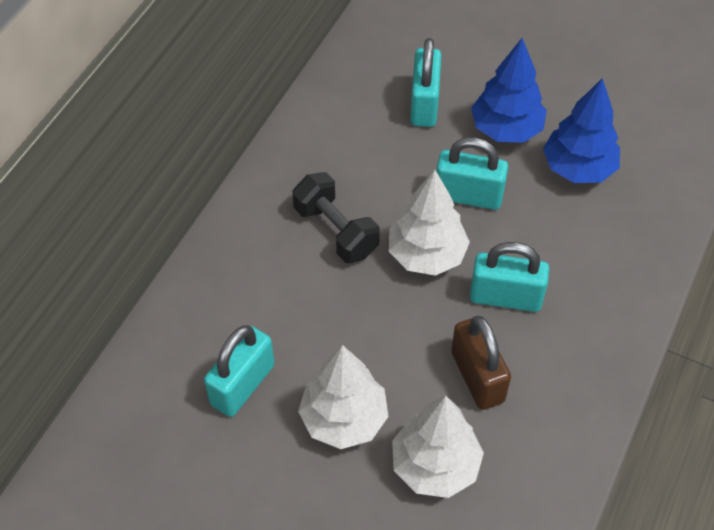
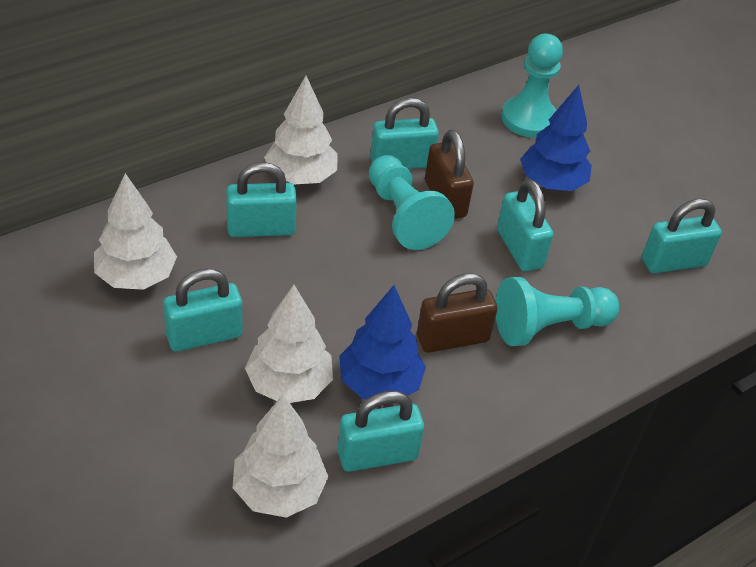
black dumbbell: 1 -> 0
brown padlock: 1 -> 2
turquoise padlock: 4 -> 6
turquoise pawn: 0 -> 3
white tree: 3 -> 4

